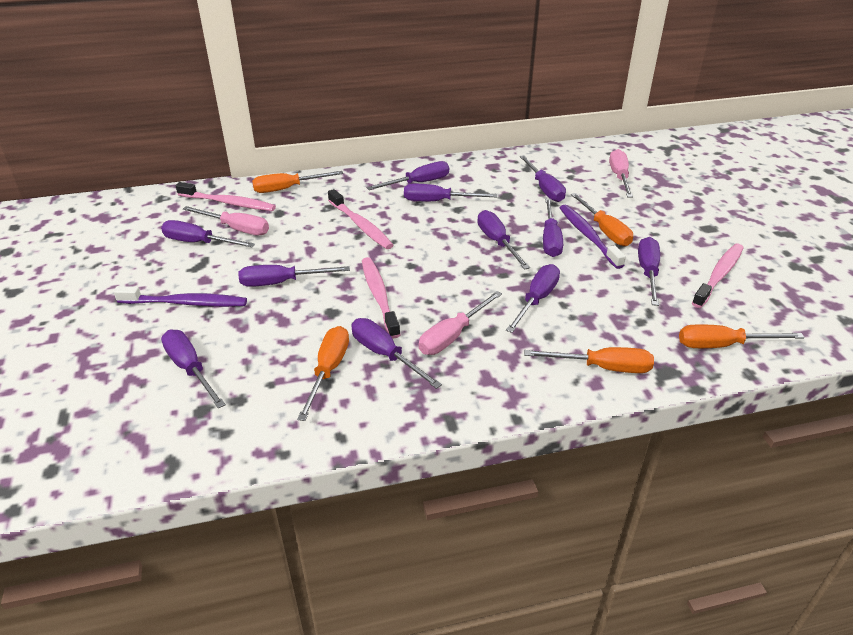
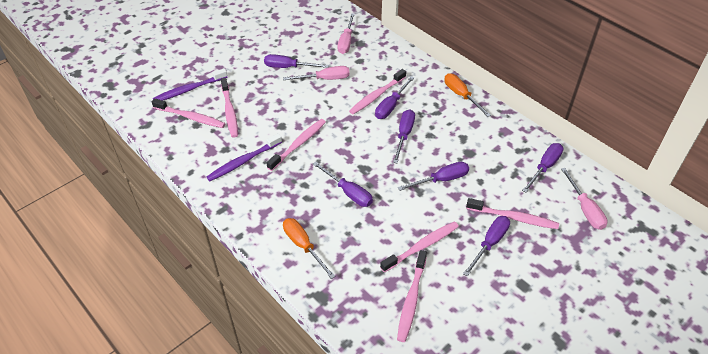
orange screwdriver: 5 -> 2
pink toothbrush: 4 -> 7
purple screwdriver: 11 -> 7

